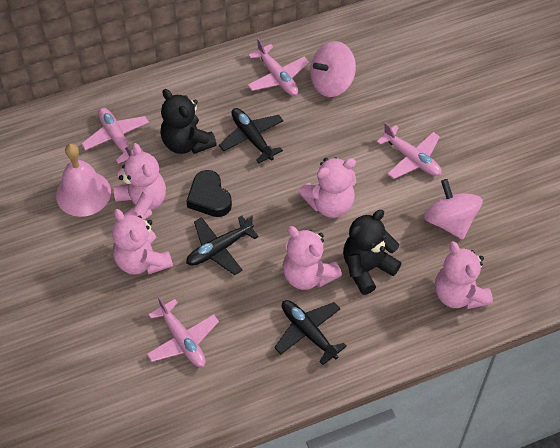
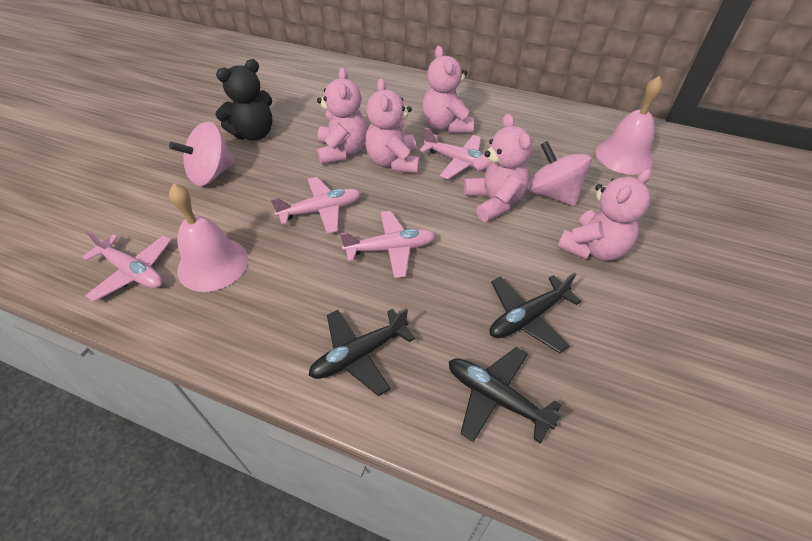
black heart: 1 -> 0
black teddy bear: 2 -> 1
pink bell: 1 -> 2

